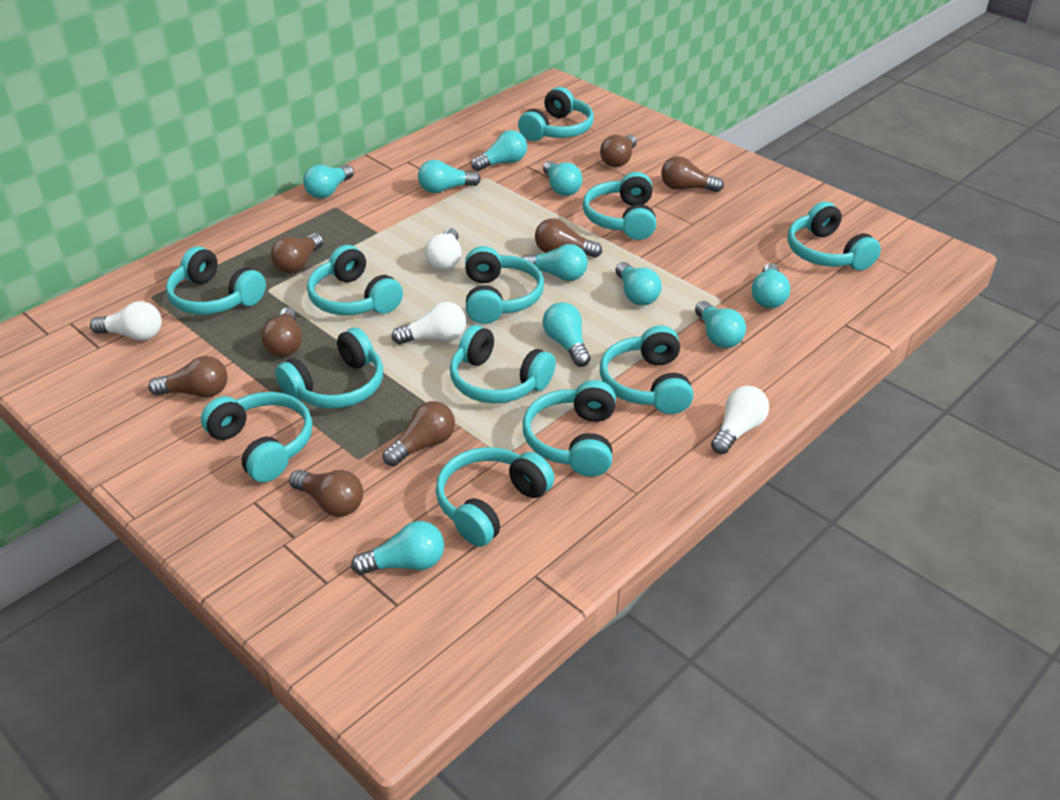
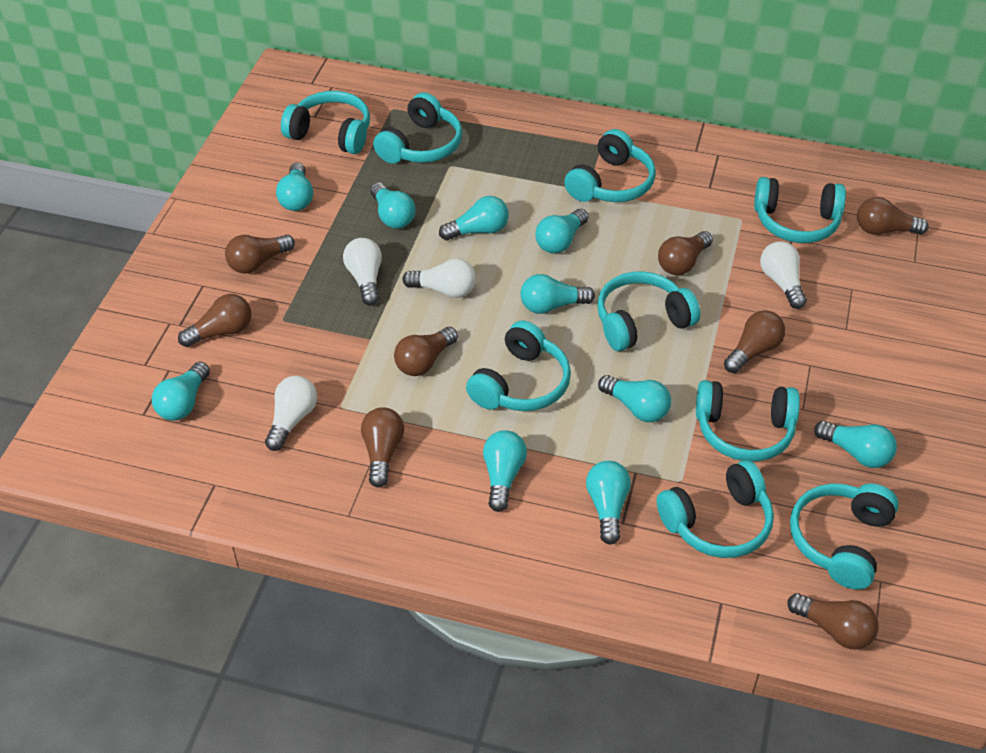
turquoise headphones: 12 -> 9

